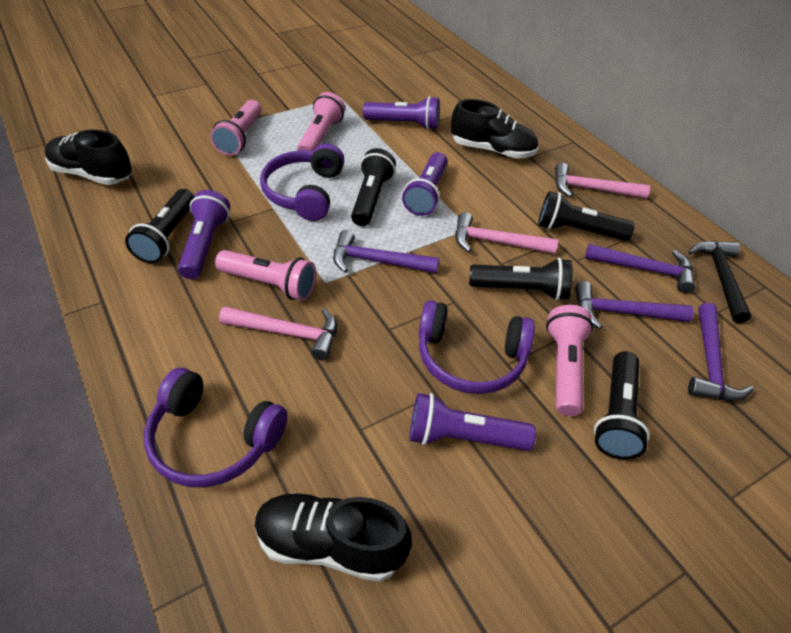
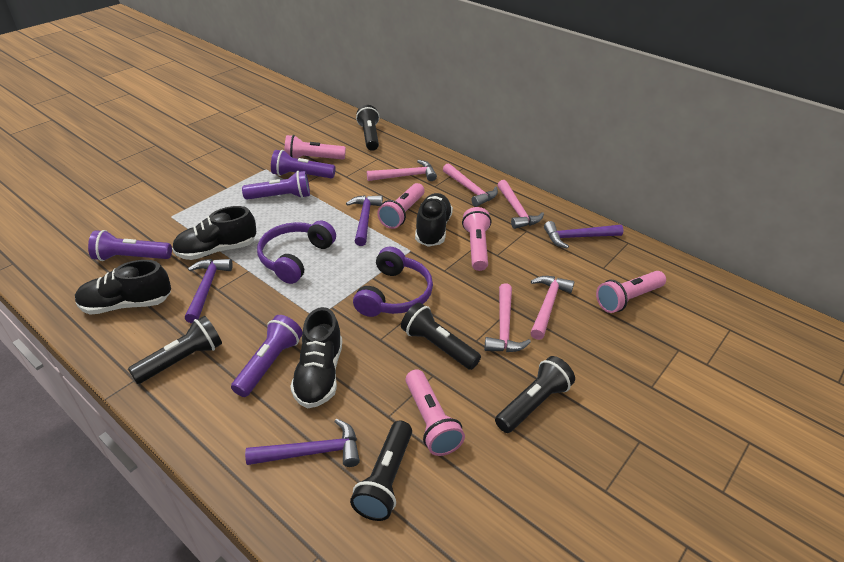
black hammer: 1 -> 0
black shoe: 3 -> 4
pink flashlight: 4 -> 5
pink hammer: 3 -> 5
purple headphones: 3 -> 2

